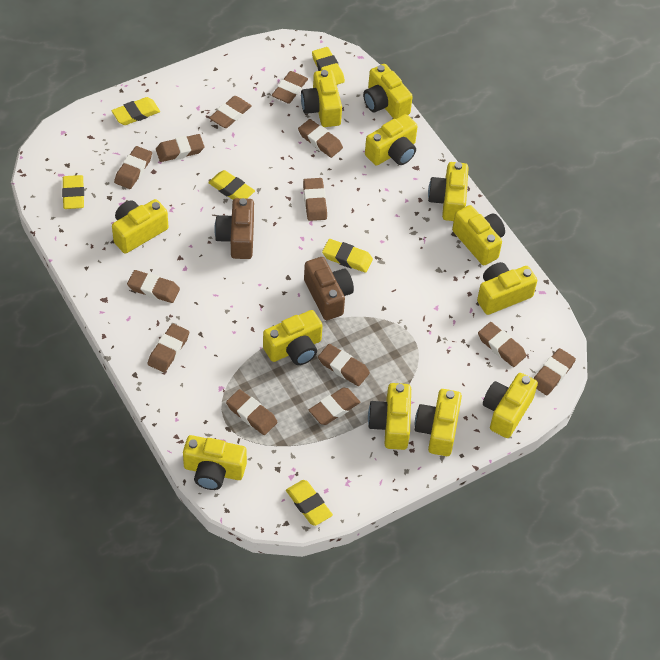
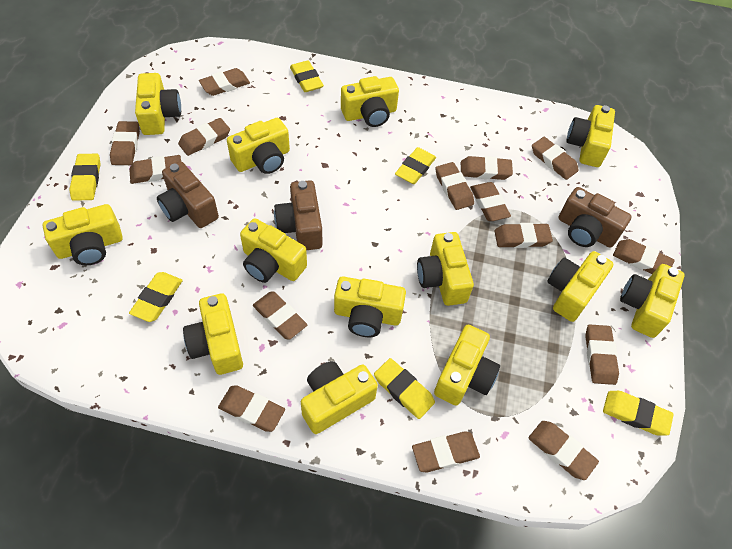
brown camera: 2 -> 3
brown eraser: 13 -> 15
yellow camera: 12 -> 13

